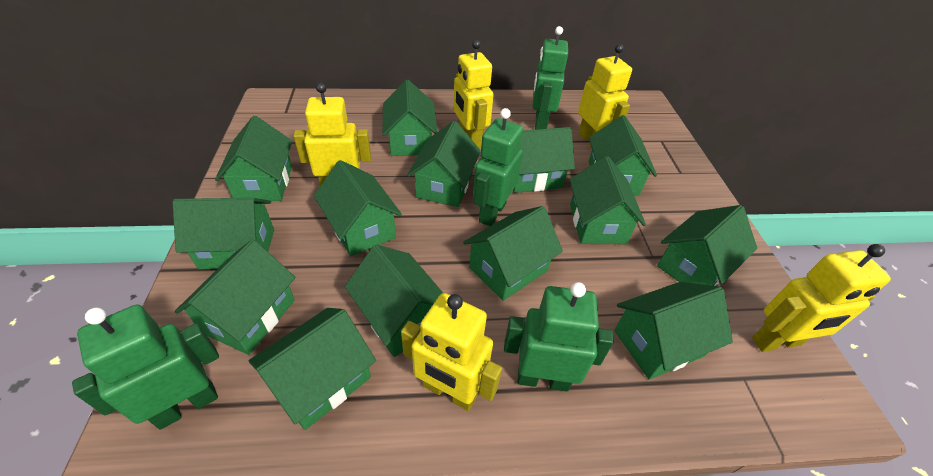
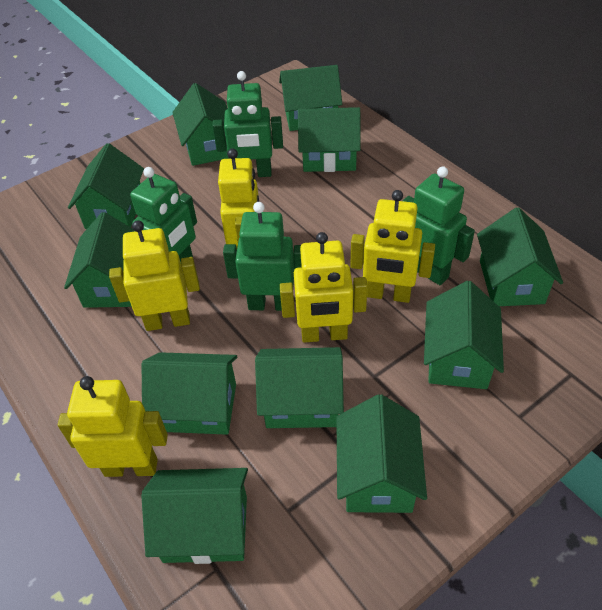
green house: 14 -> 11

